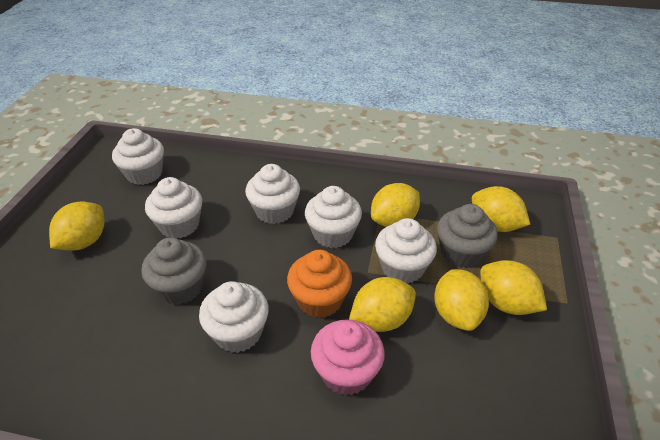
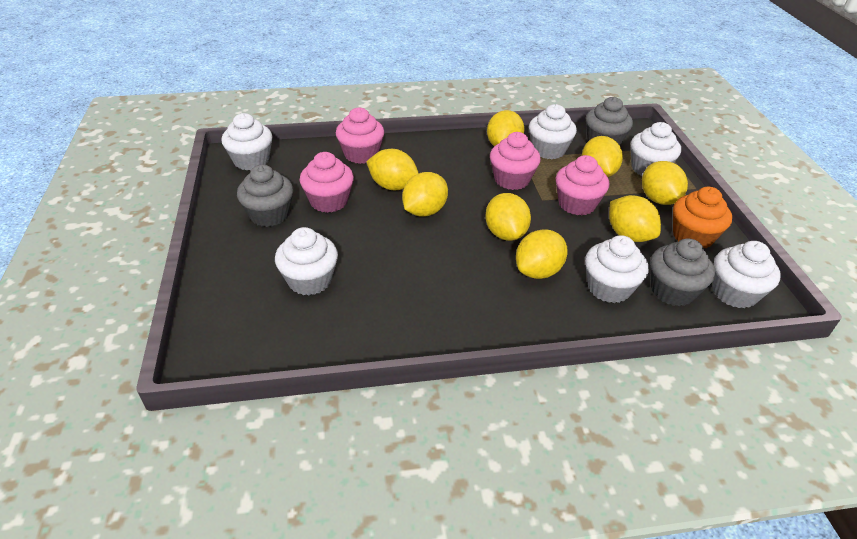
grey cupcake: 2 -> 3
pink cupcake: 1 -> 4
yellow lemon: 6 -> 8

